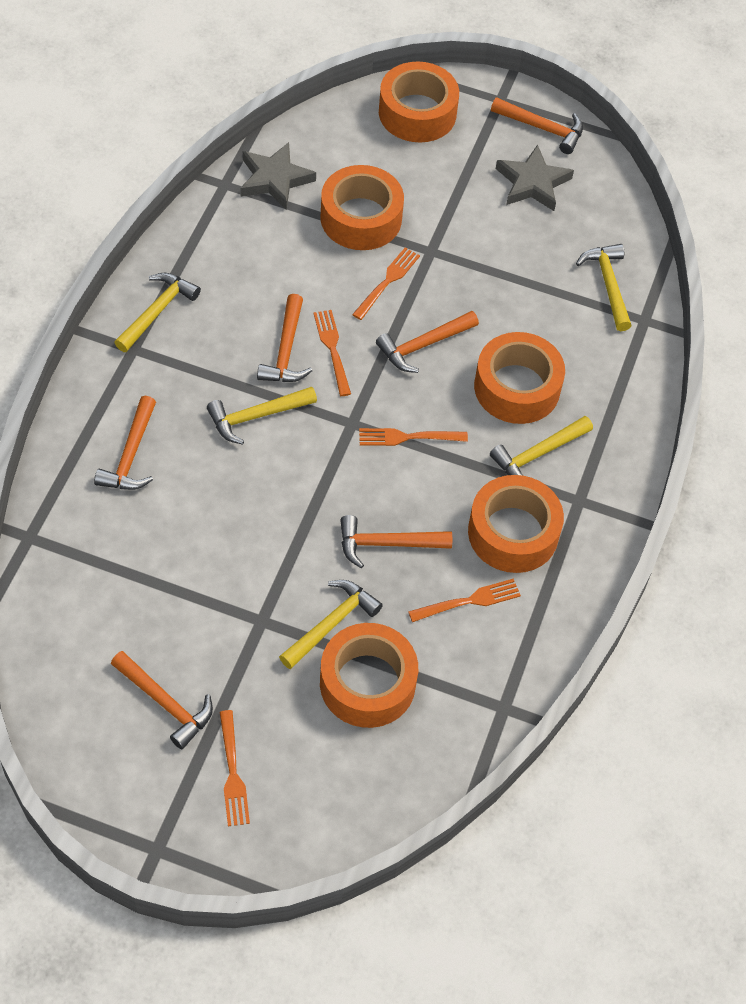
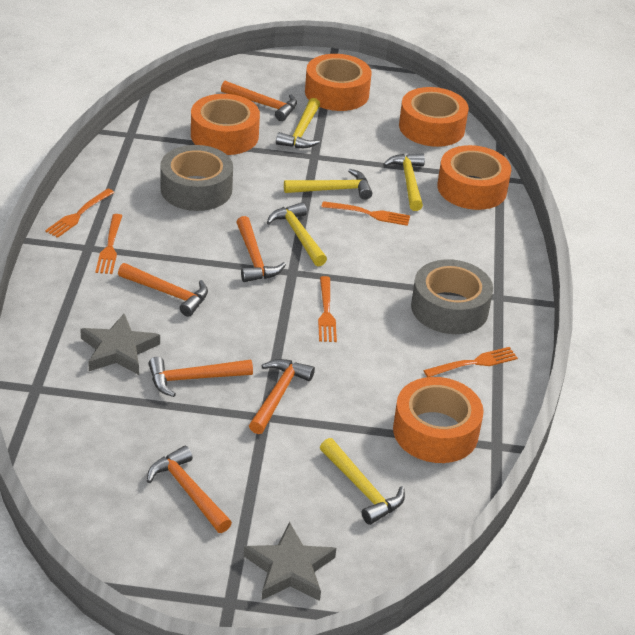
grey tape: 0 -> 2

